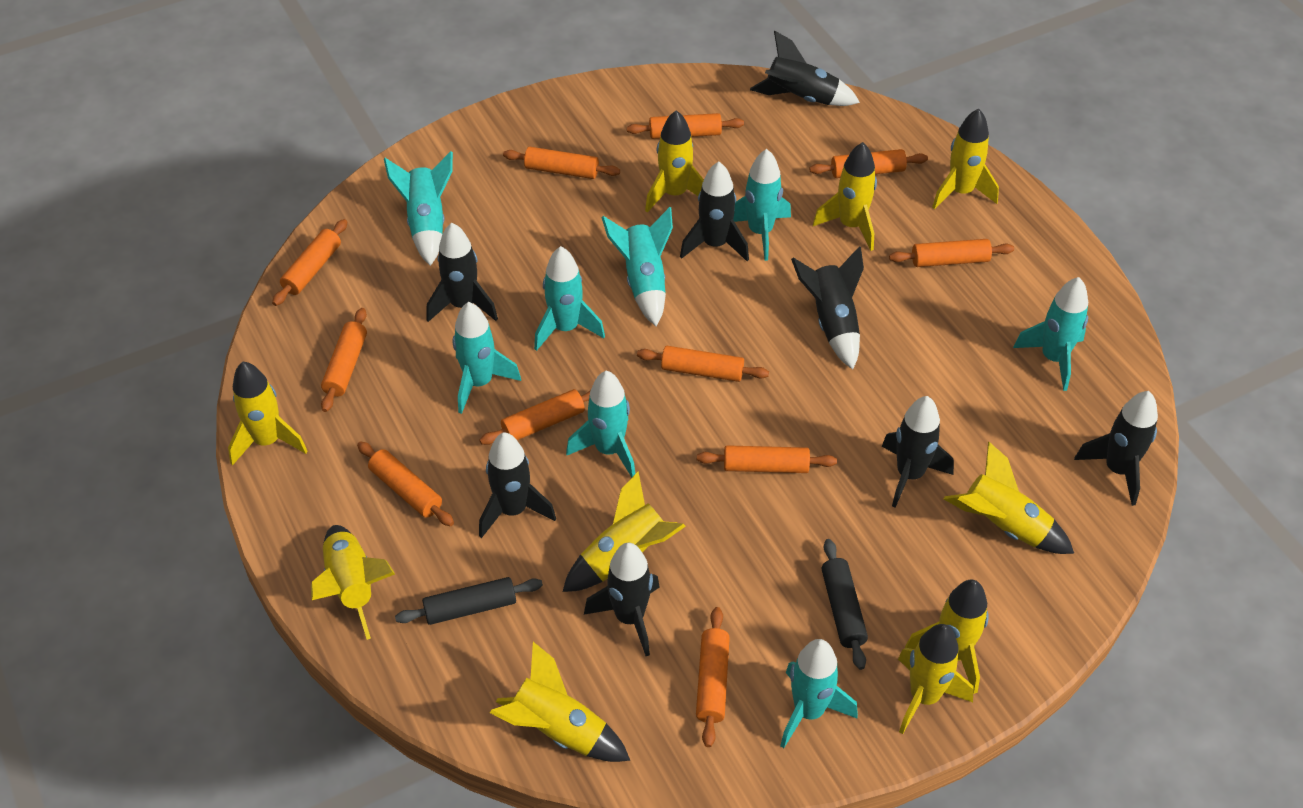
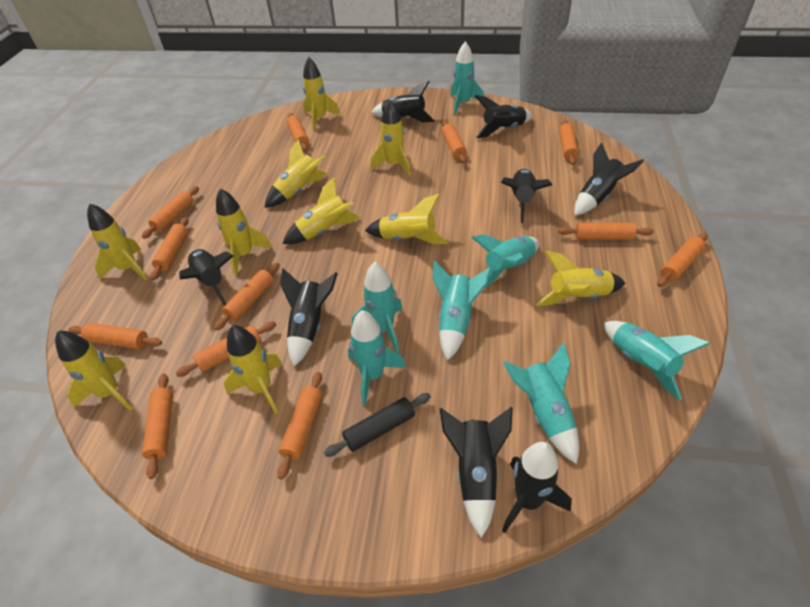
black rolling pin: 2 -> 1
orange rolling pin: 11 -> 12
turquoise rocket: 8 -> 7

